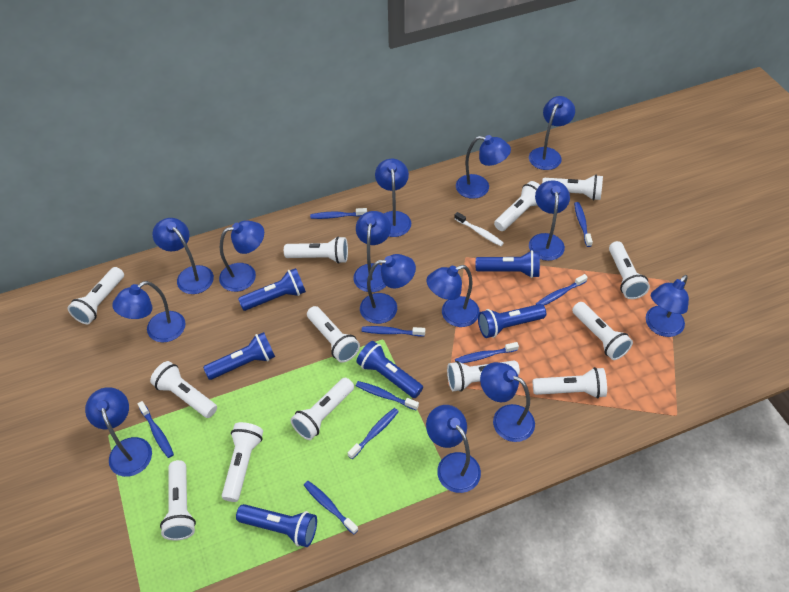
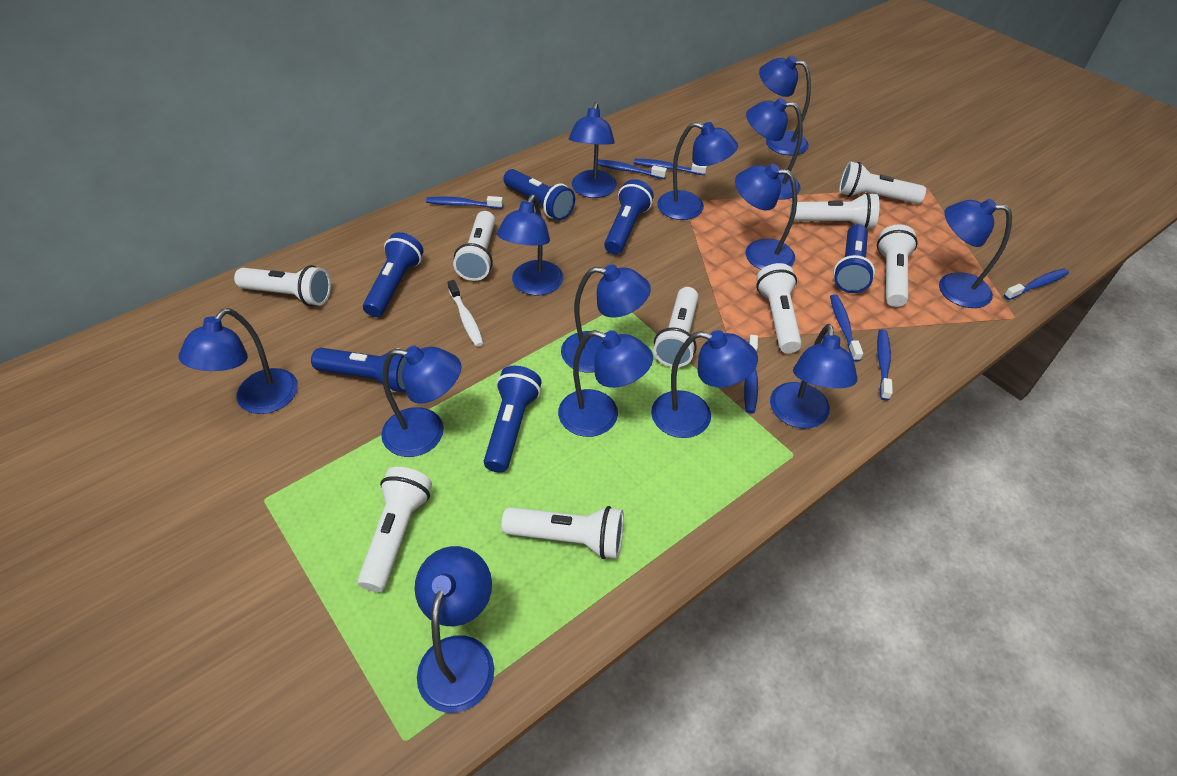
blue toothbrush: 9 -> 7
white flashlight: 13 -> 9

